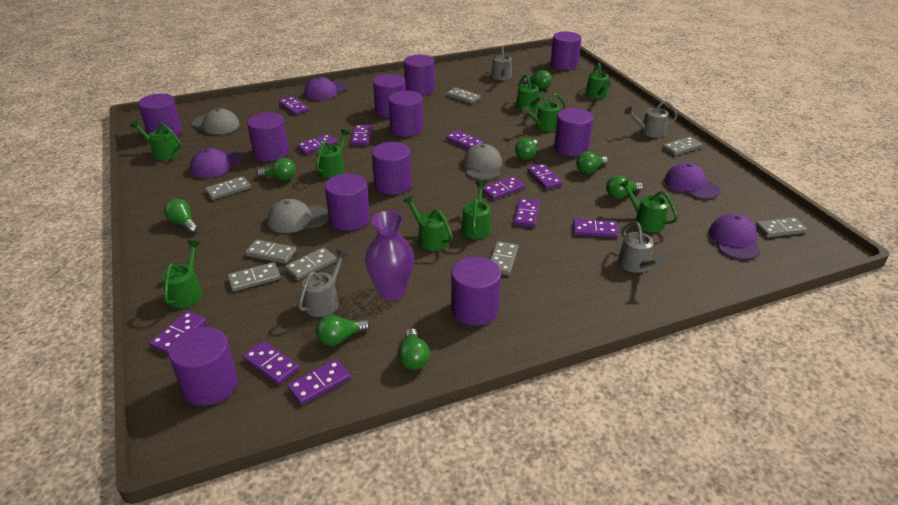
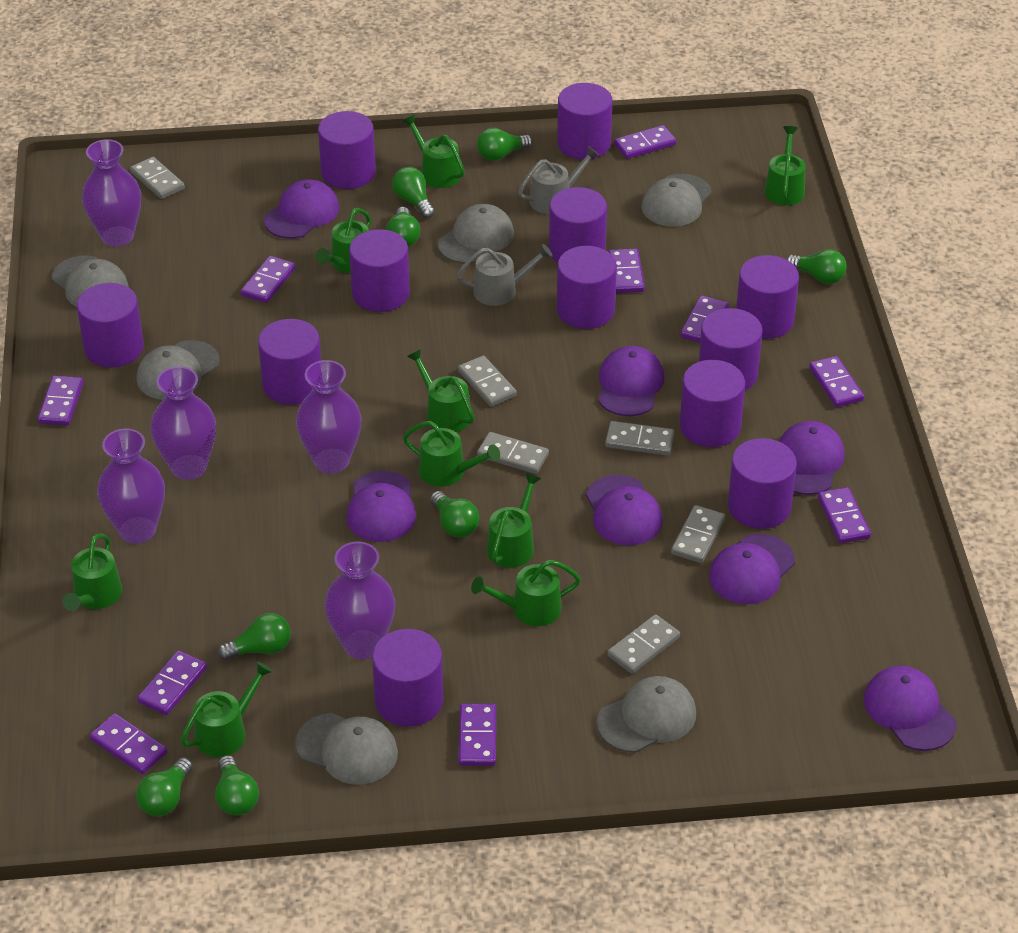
grey cap: 3 -> 6
grey domino: 8 -> 6
grey watering can: 4 -> 2
purple cap: 4 -> 7
purple cylinder: 11 -> 12
purple domino: 11 -> 10
purple vase: 1 -> 5

